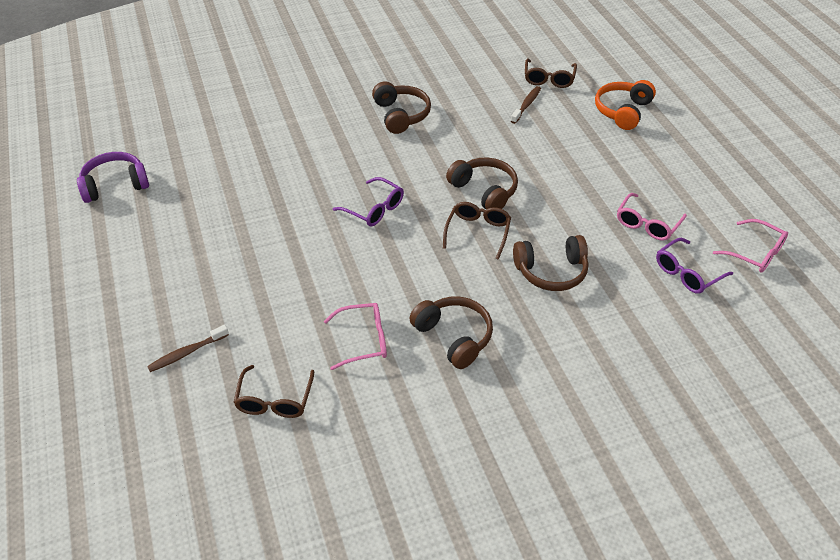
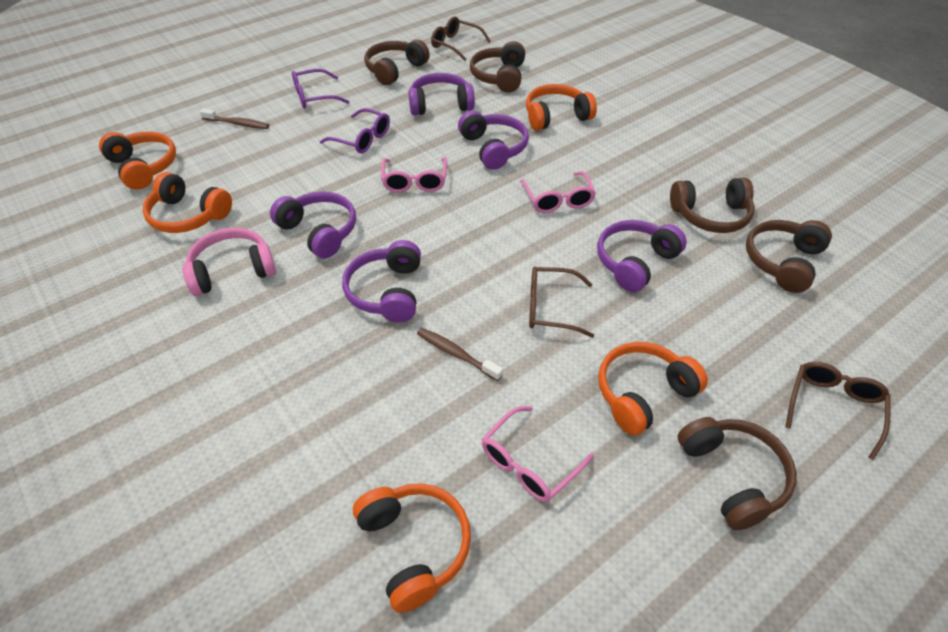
brown headphones: 4 -> 5
orange headphones: 1 -> 5
pink headphones: 0 -> 1
purple headphones: 1 -> 5

